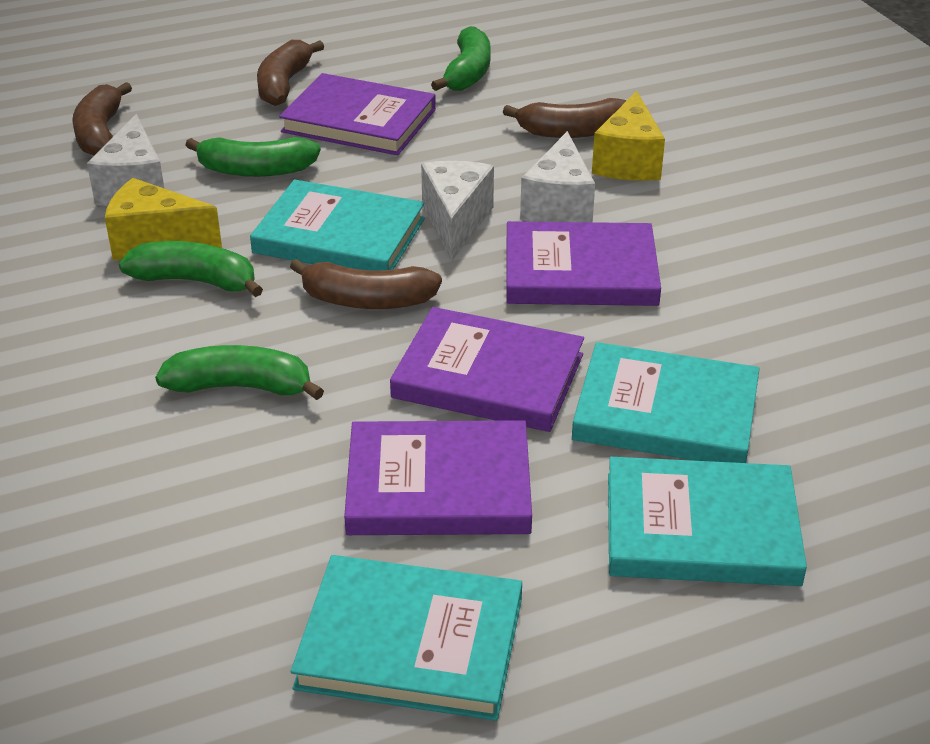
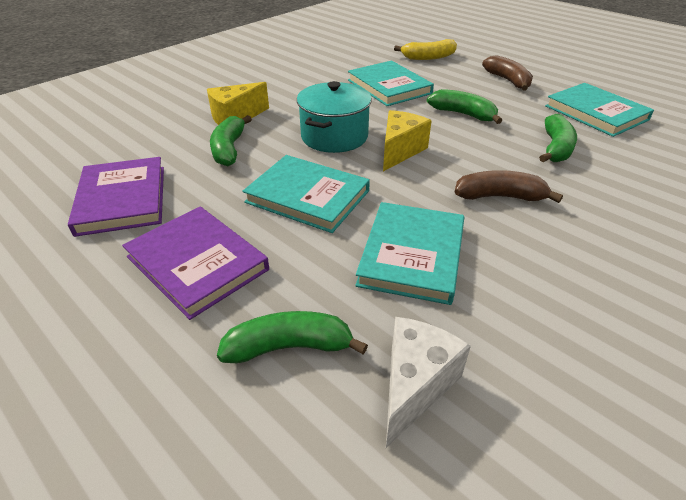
brown banana: 4 -> 2
purple book: 4 -> 2
turquoise pot: 0 -> 1
white cheese: 3 -> 1
yellow banana: 0 -> 1

